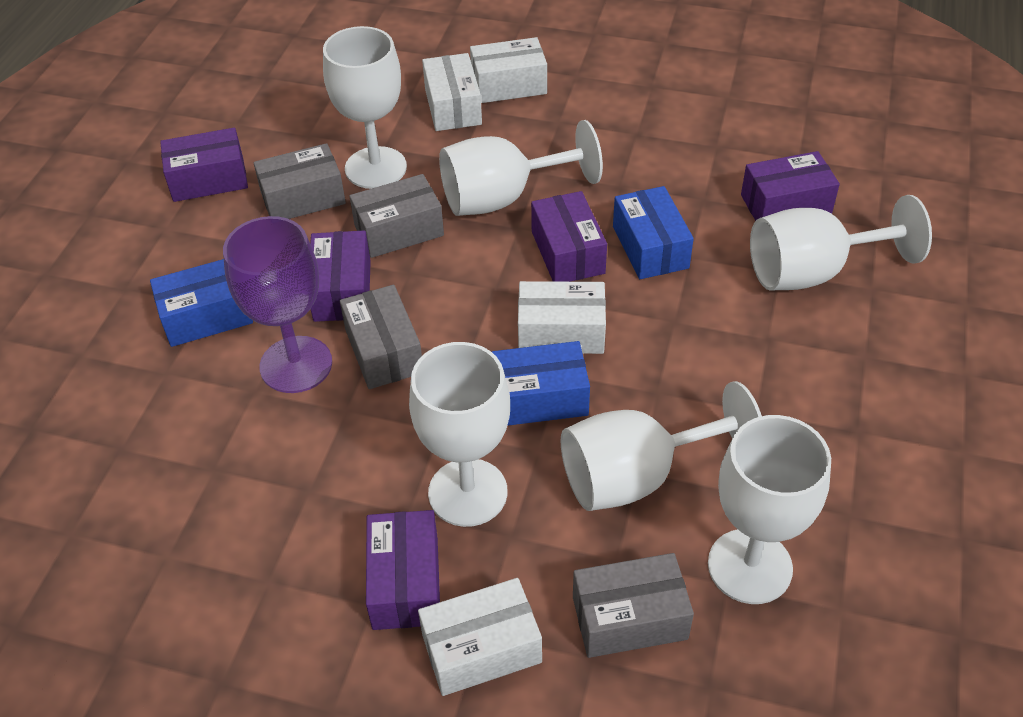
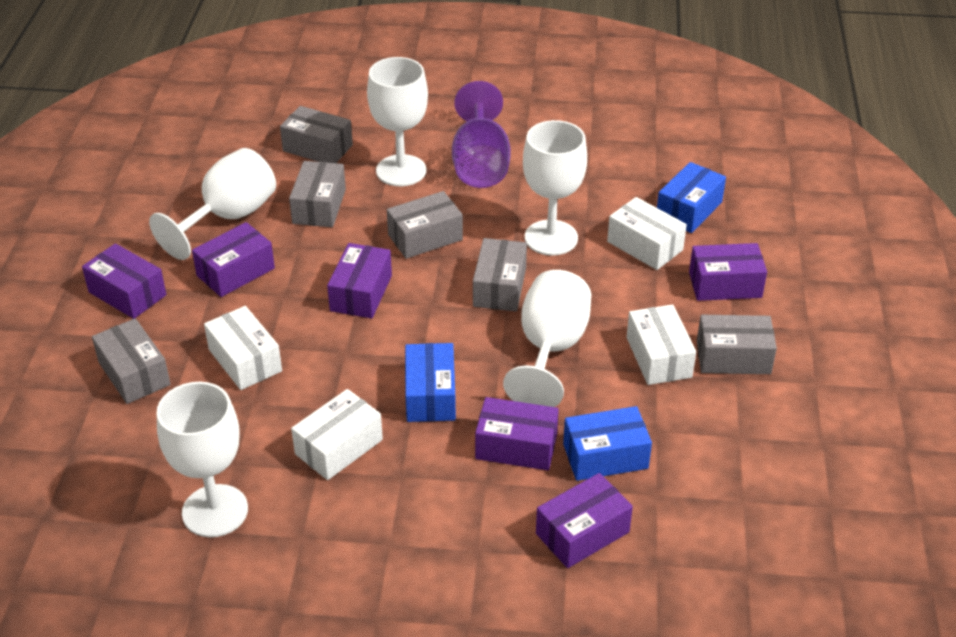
grey box: 4 -> 6
purple box: 5 -> 6
white goblet: 6 -> 5

